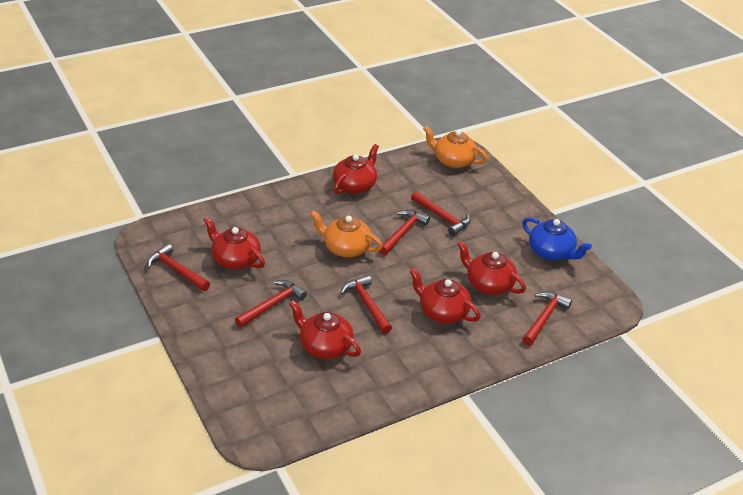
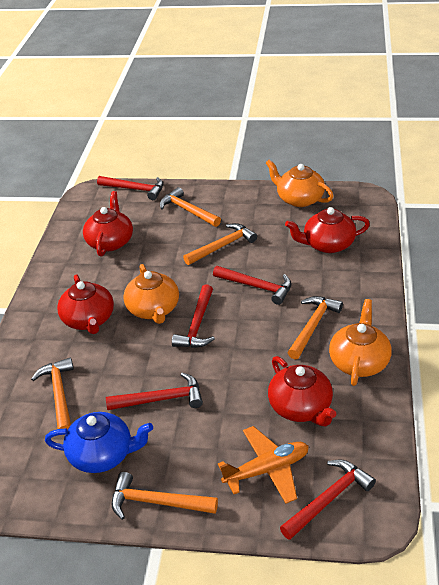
orange hammer: 0 -> 5
orange plane: 0 -> 1
orange teapot: 2 -> 3
red hammer: 6 -> 5
red teapot: 5 -> 4

